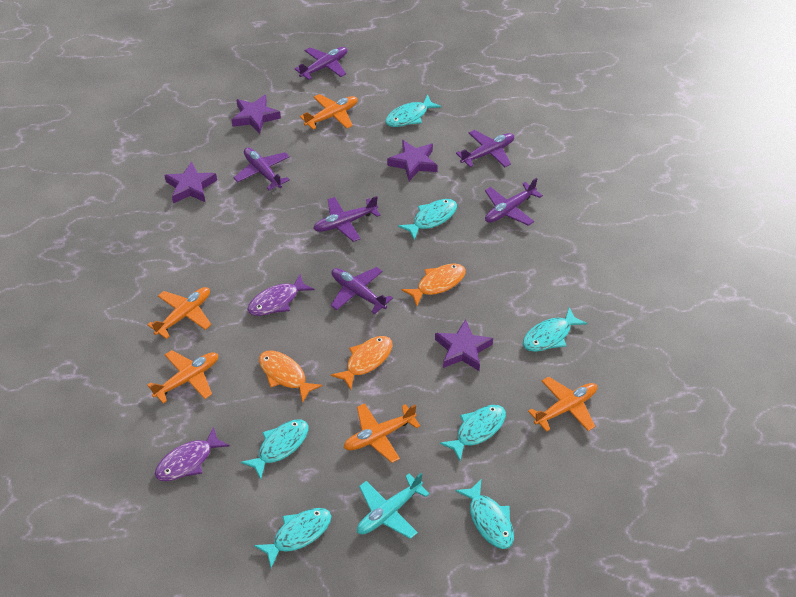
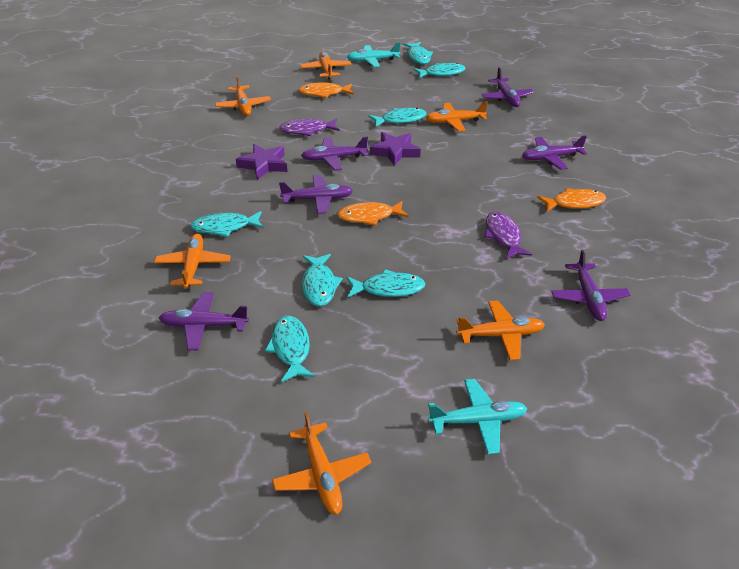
orange plane: 5 -> 6
purple star: 4 -> 2
turquoise plane: 1 -> 2

